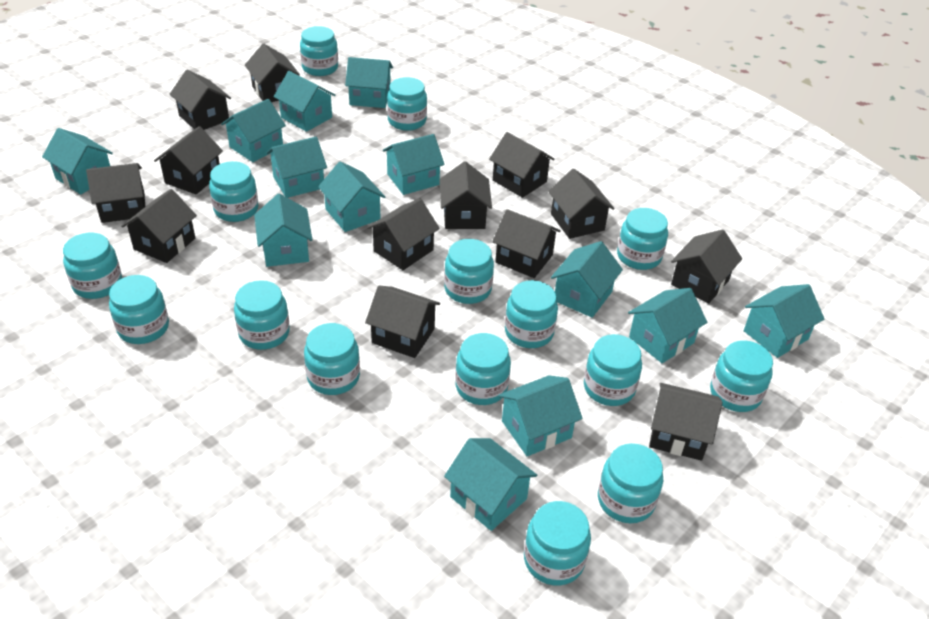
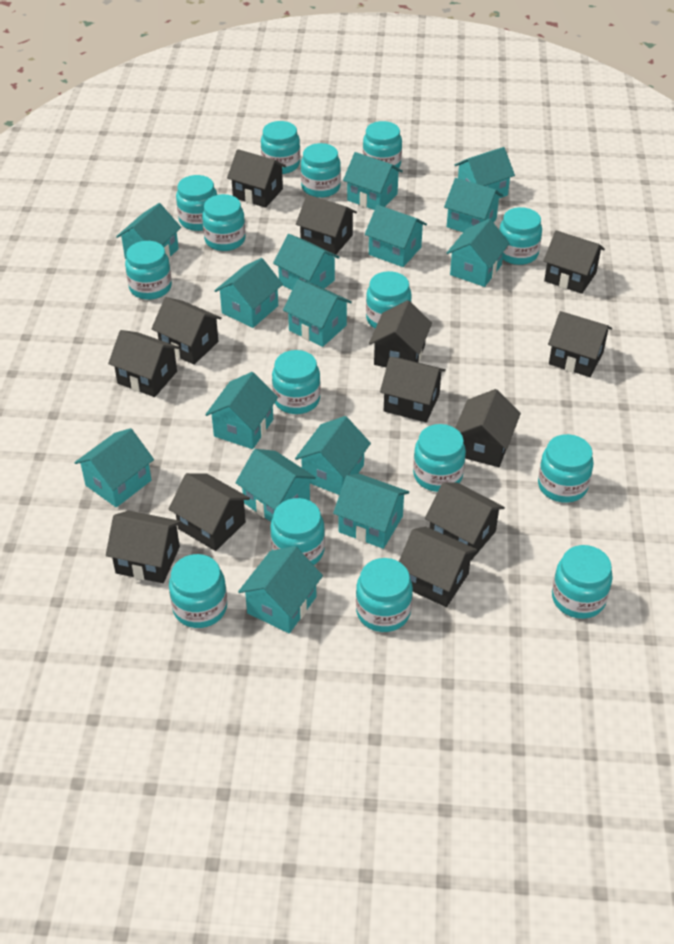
turquoise house: 13 -> 15

